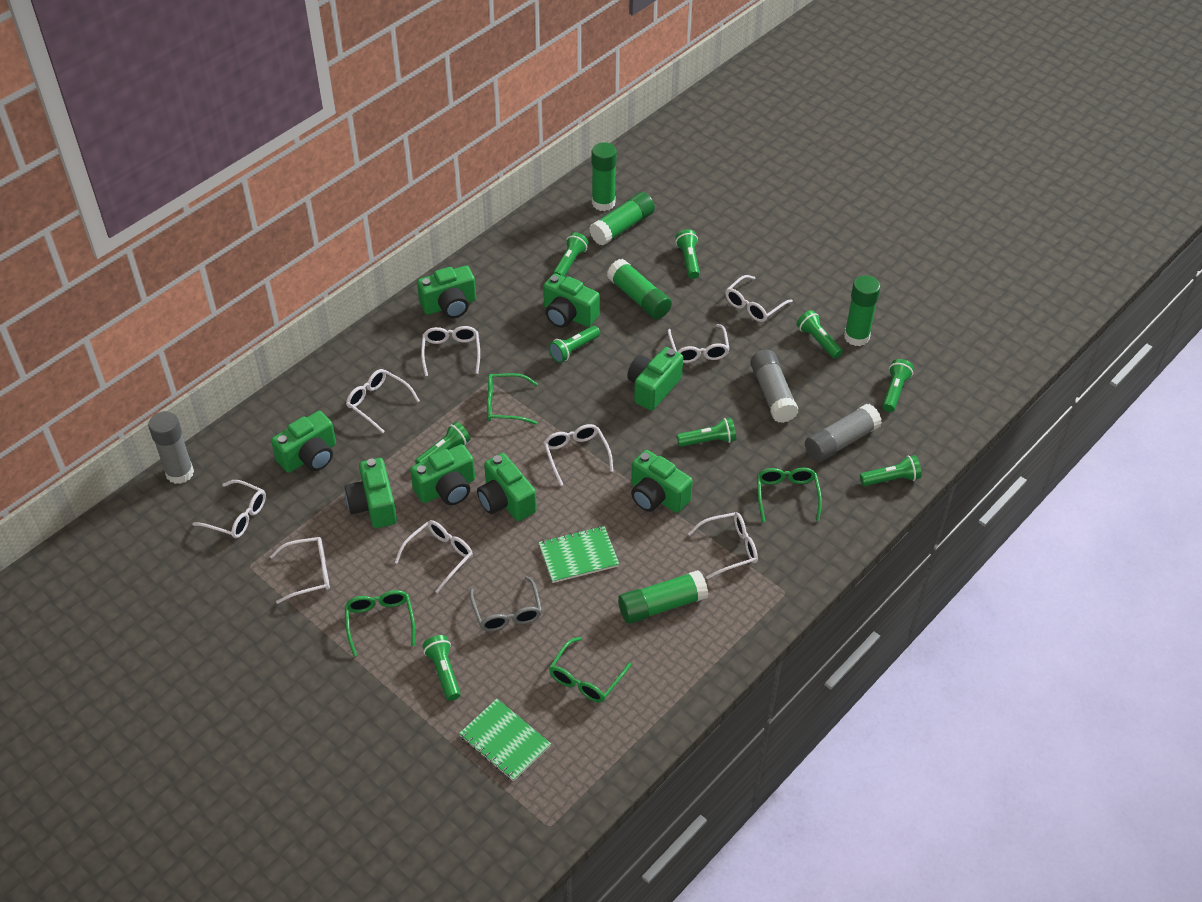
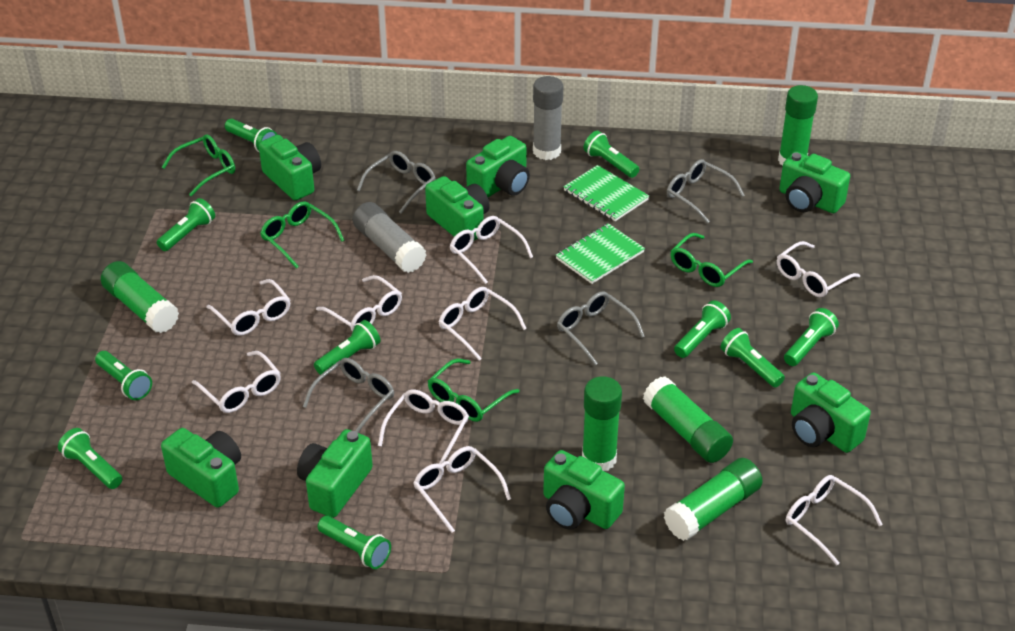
green flashlight: 9 -> 10
grey glasses: 1 -> 4
grey glue stick: 3 -> 2

